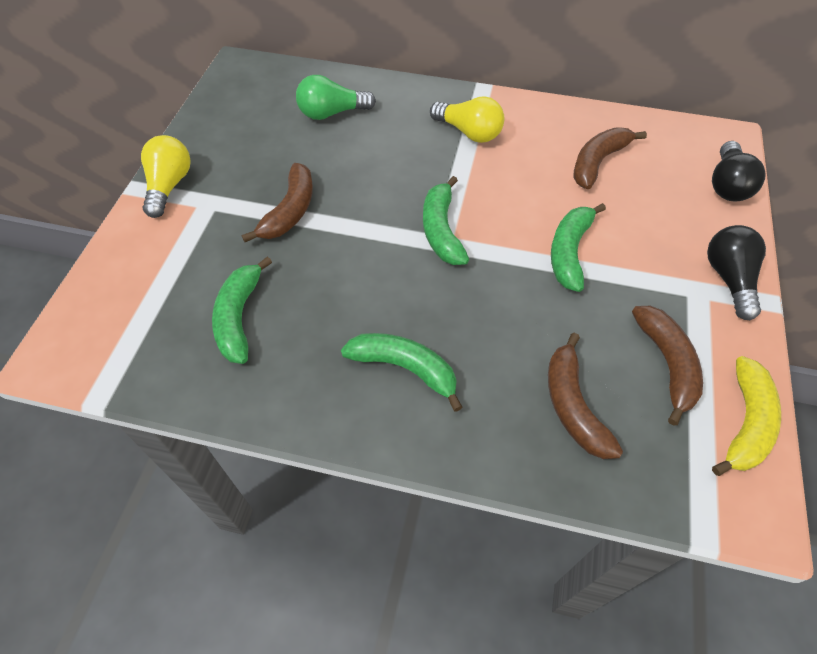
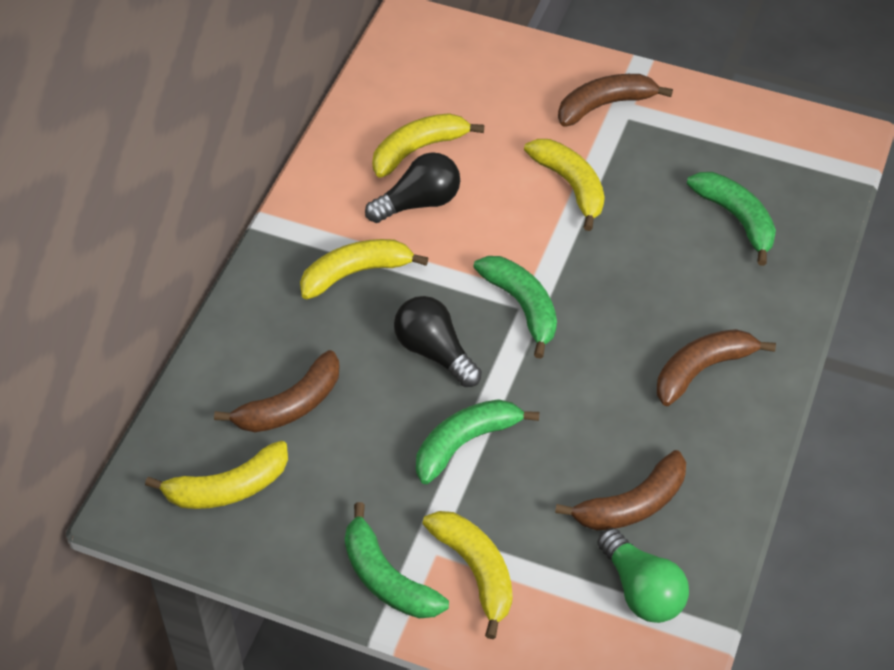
yellow banana: 1 -> 5
yellow light bulb: 2 -> 0

